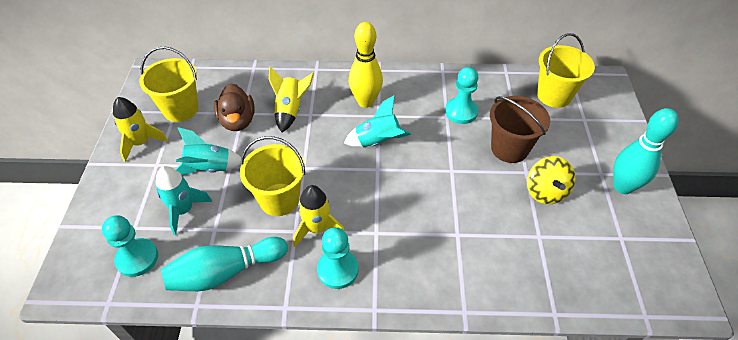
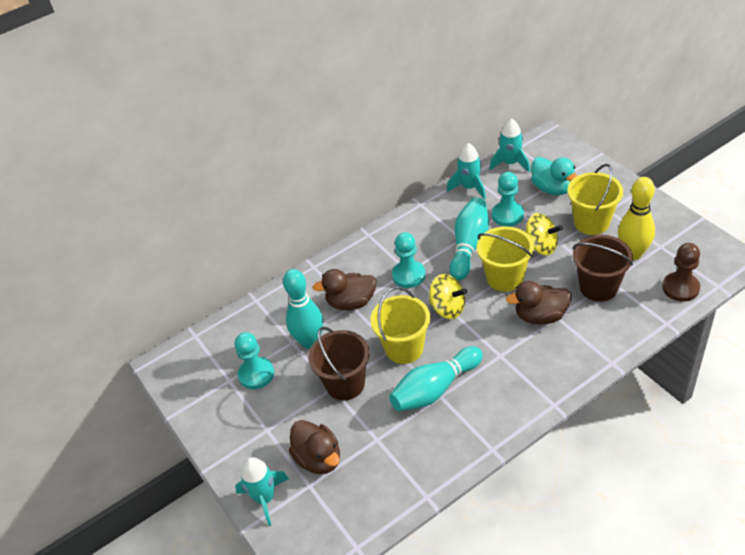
brown bucket: 1 -> 2
brown duck: 1 -> 3
brown pawn: 0 -> 1
turquoise bowling pin: 2 -> 3
turquoise duck: 0 -> 1
yellow rocket: 3 -> 0
yellow spinning top: 1 -> 2

